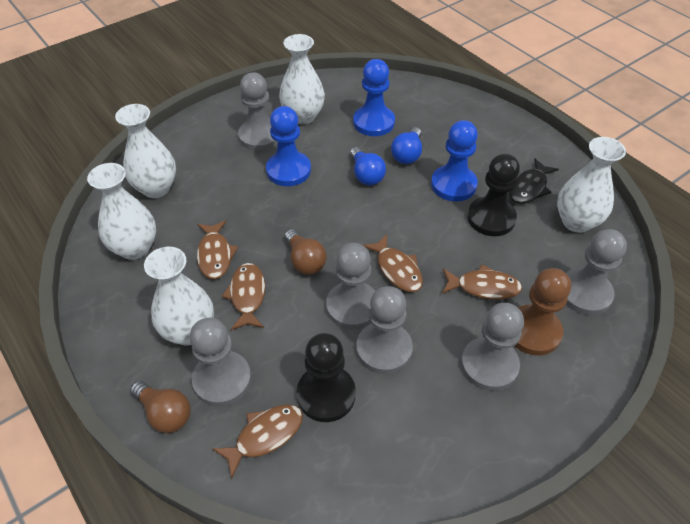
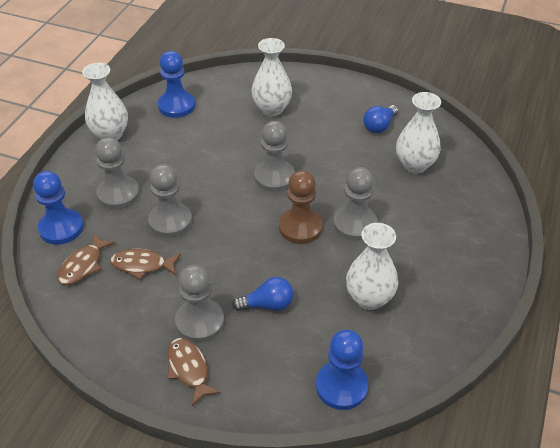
black fish: 1 -> 0
black pawn: 2 -> 0
brown fish: 5 -> 3
brown light bulb: 2 -> 0
grey pawn: 6 -> 5
white vase: 5 -> 4

